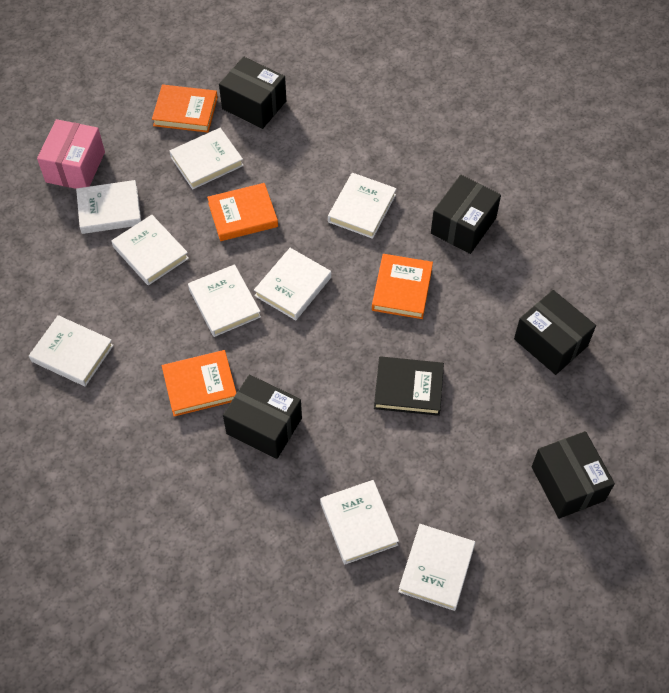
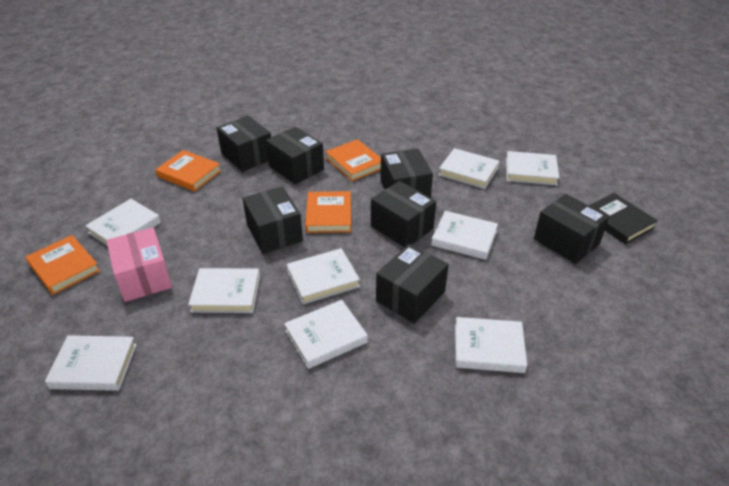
black box: 5 -> 7

